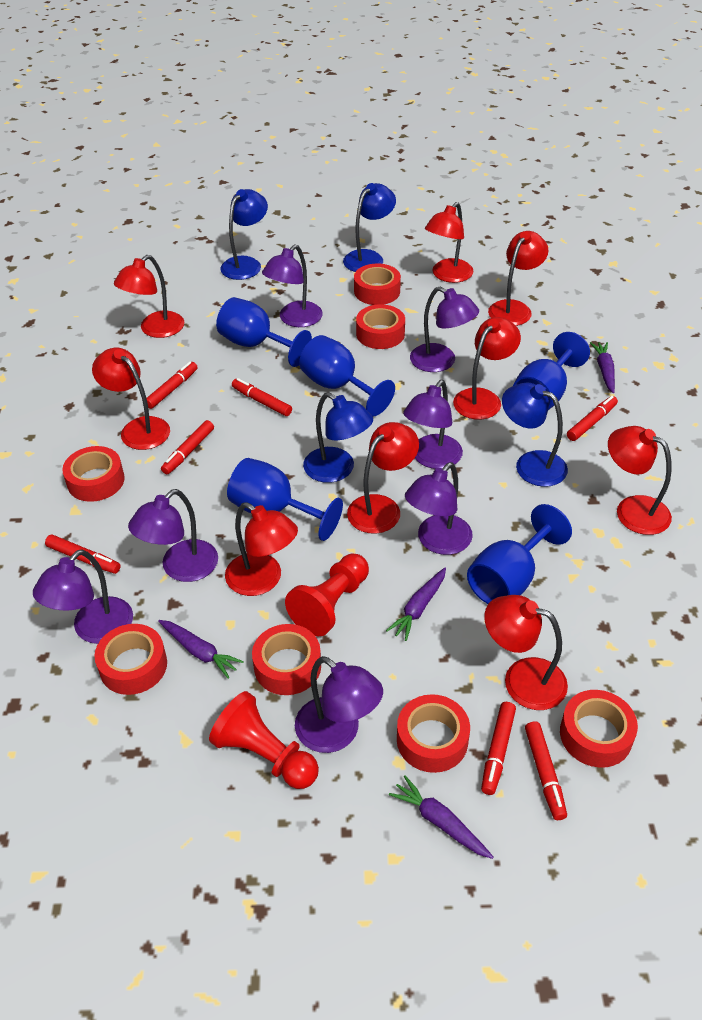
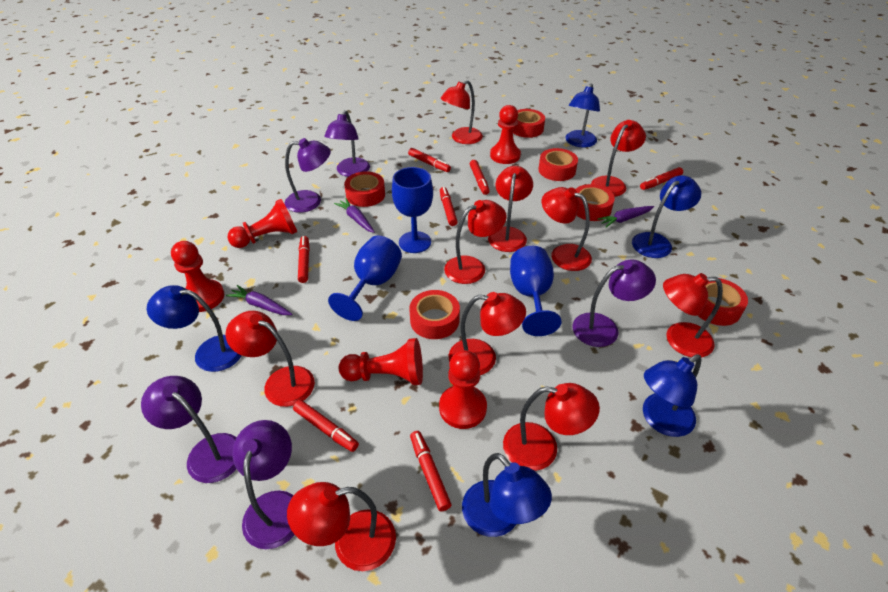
blue goblet: 5 -> 3
blue lamp: 4 -> 5
purple carrot: 4 -> 3
purple lamp: 7 -> 5
red lamp: 9 -> 10
red pawn: 2 -> 5
red tape: 7 -> 6

